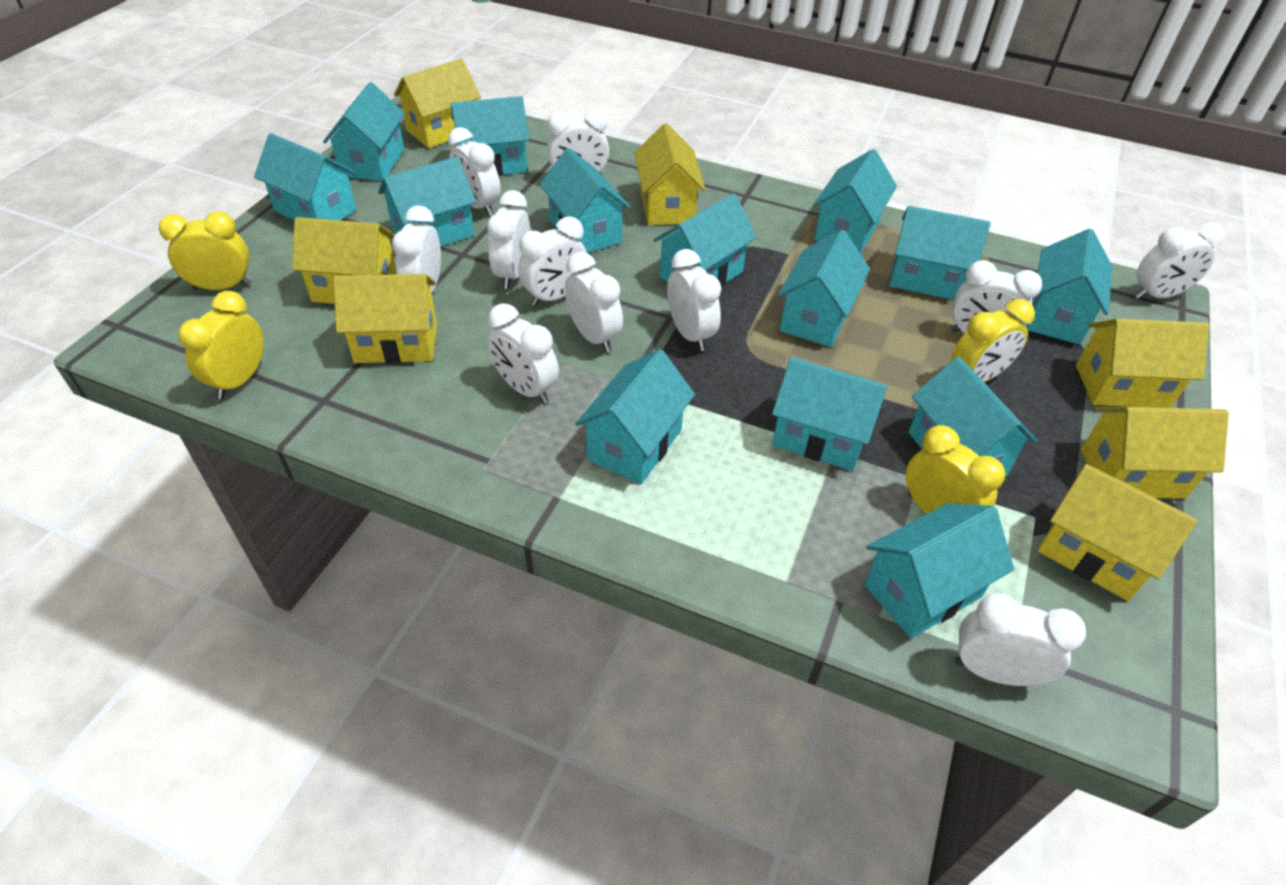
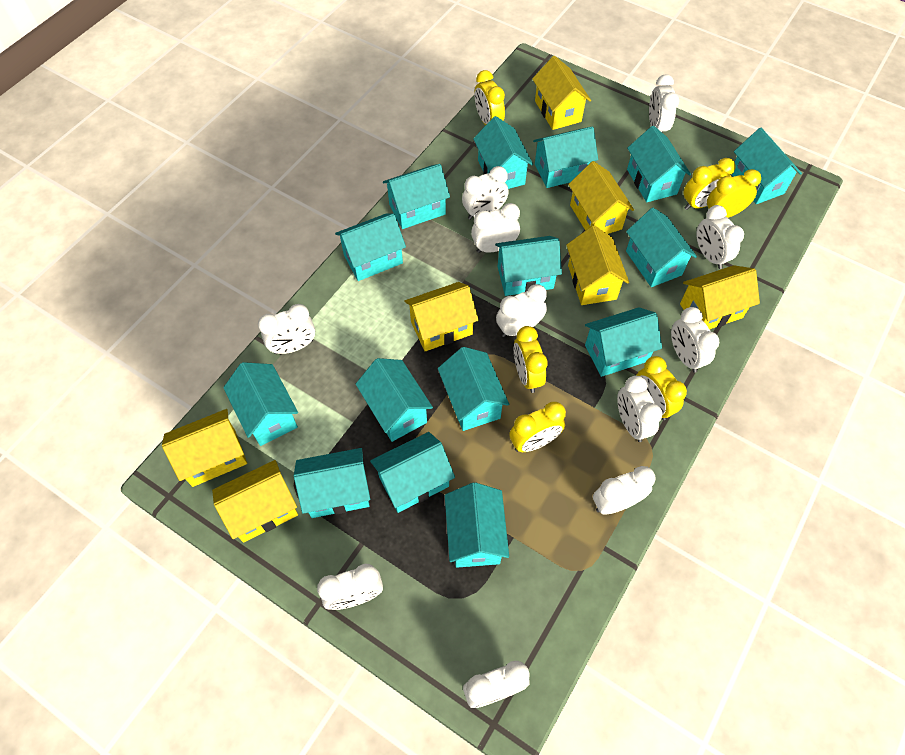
turquoise house: 14 -> 15
yellow clock: 4 -> 6

